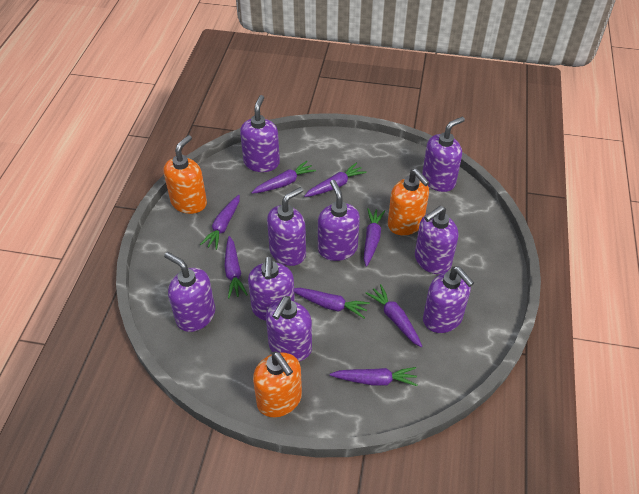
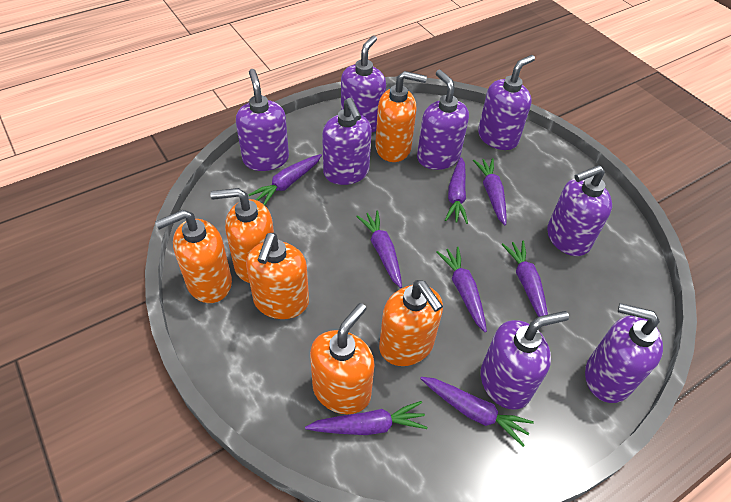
orange soap dispenser: 3 -> 6
purple soap dispenser: 9 -> 8

